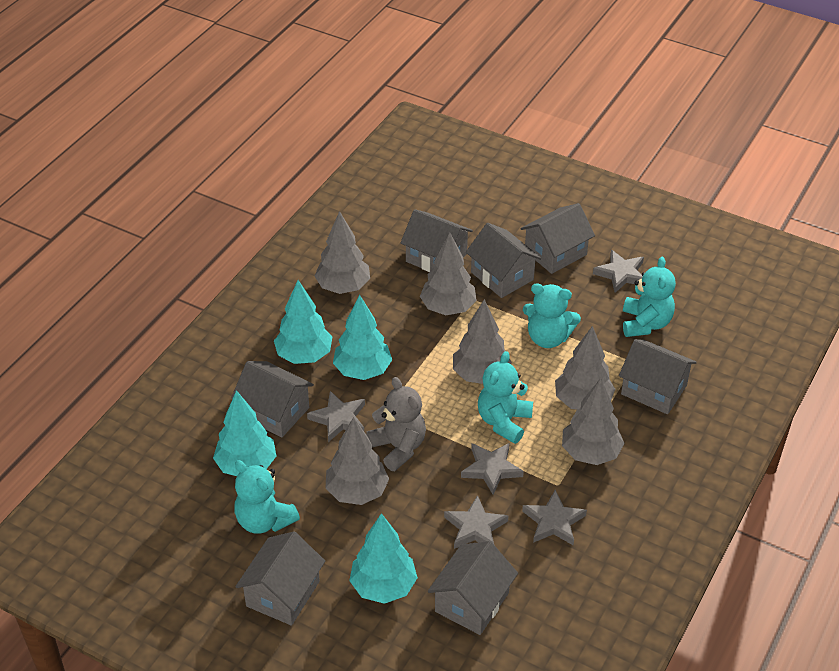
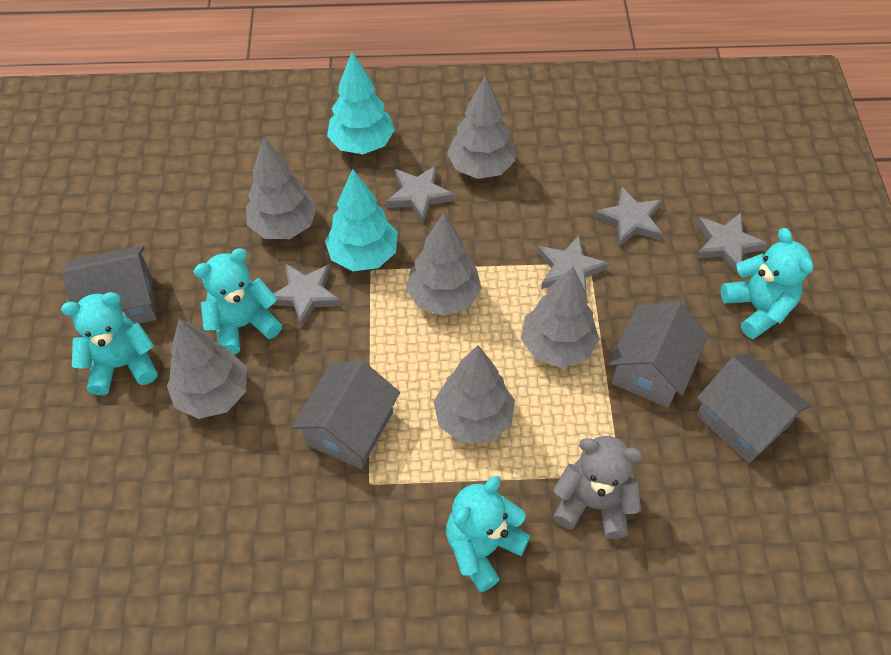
grey house: 7 -> 4
turquoise tree: 4 -> 2

